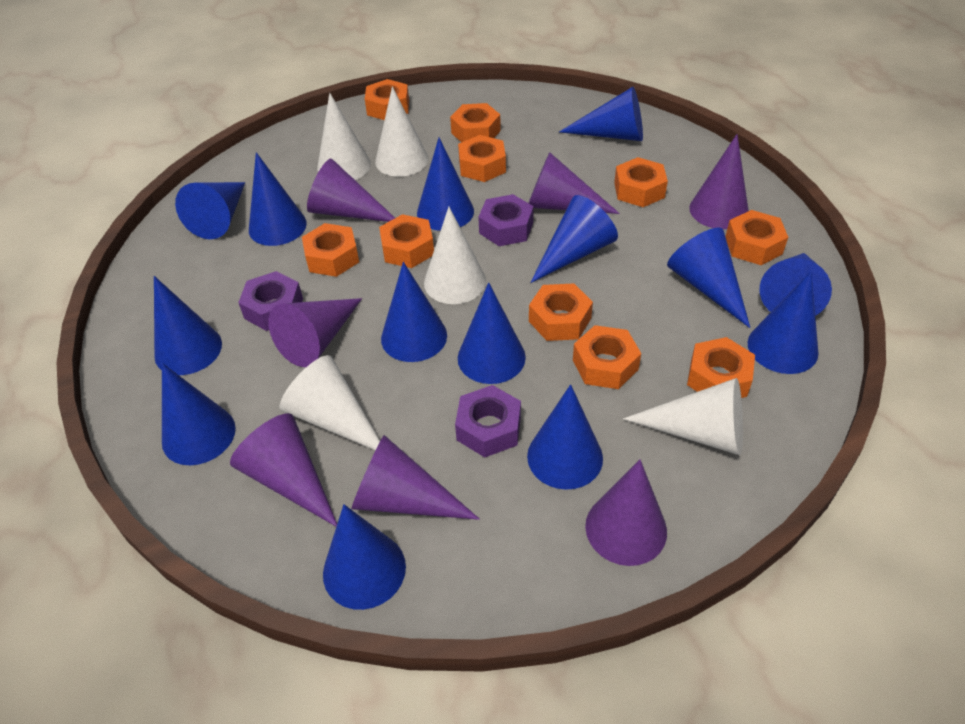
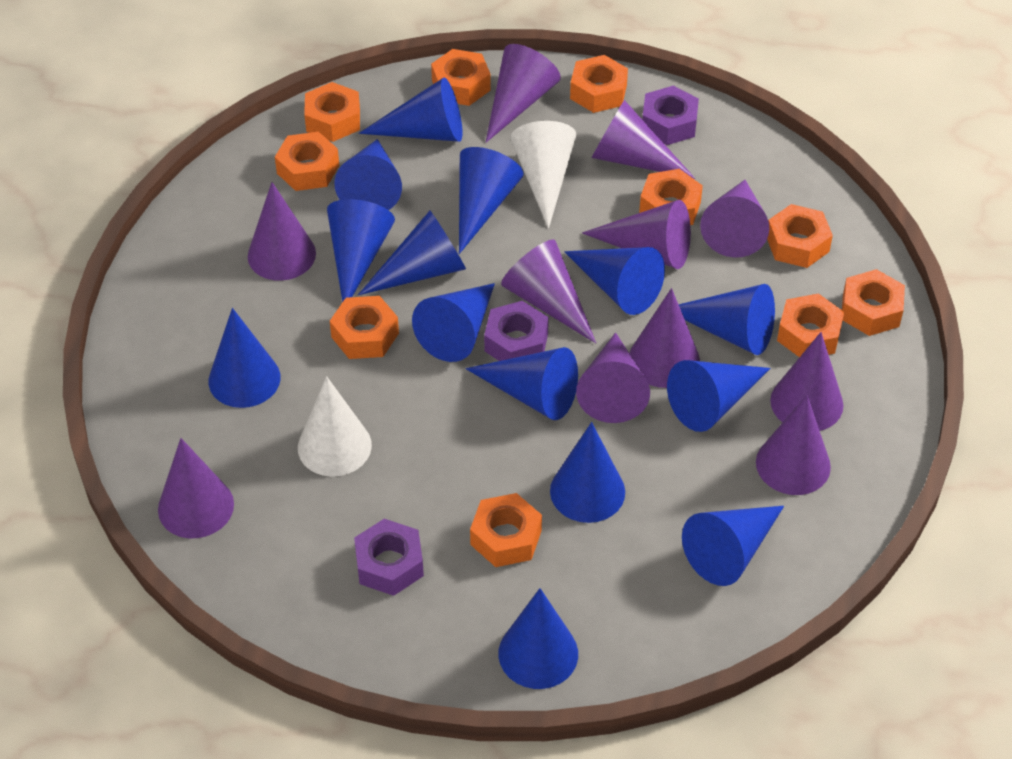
purple cone: 7 -> 11
white cone: 5 -> 2

